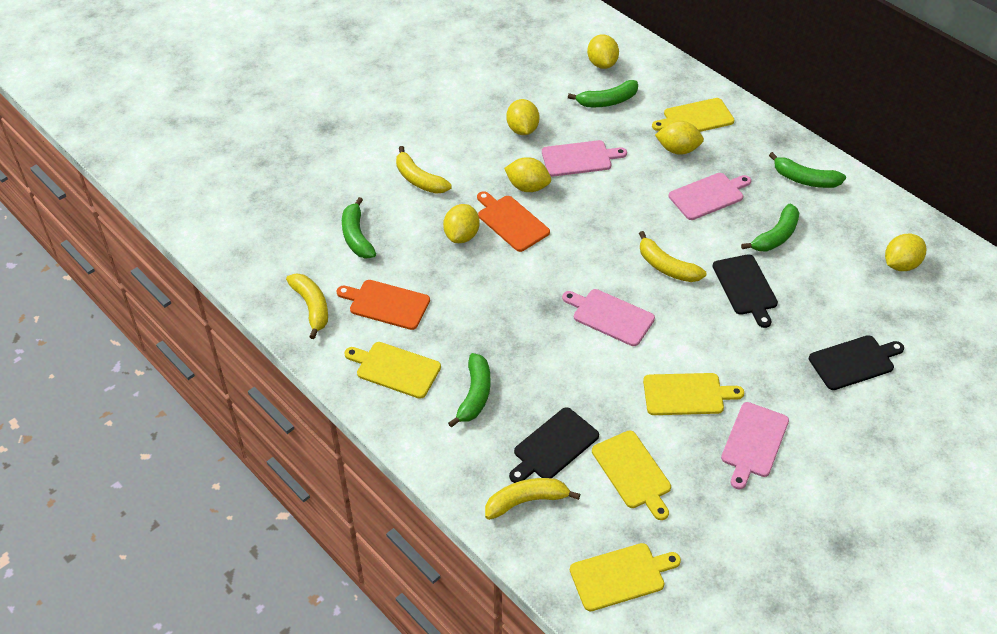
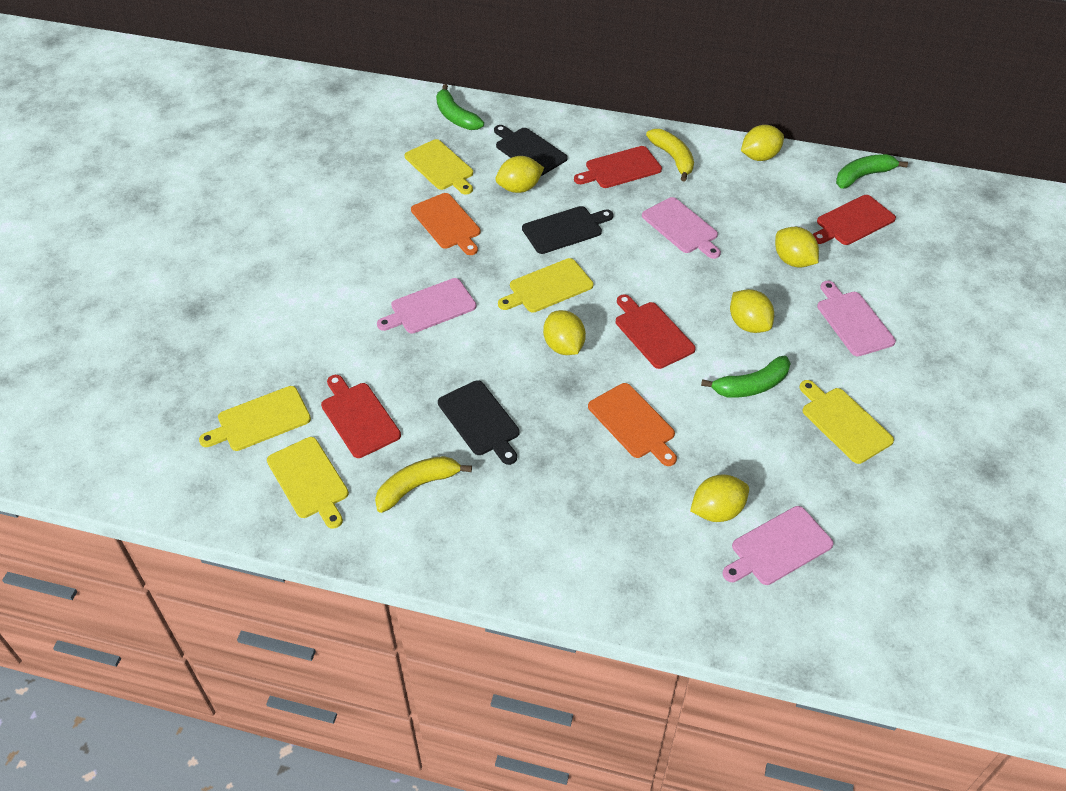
green banana: 5 -> 3
red cutting board: 0 -> 4
yellow banana: 4 -> 2

